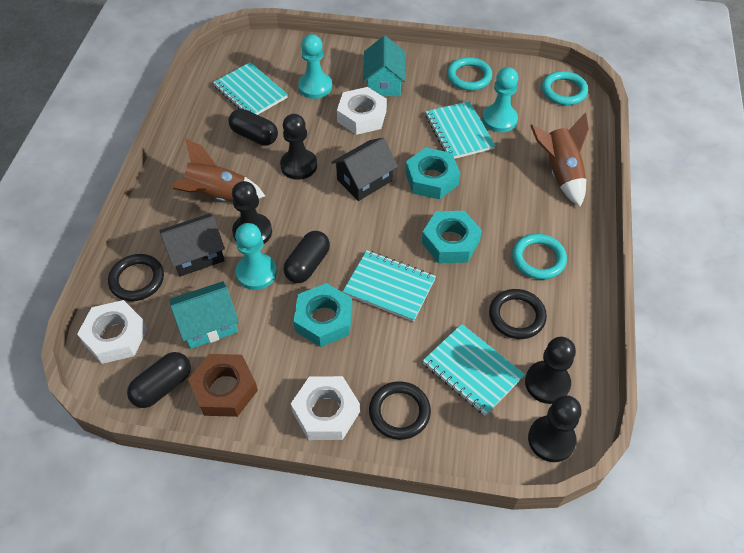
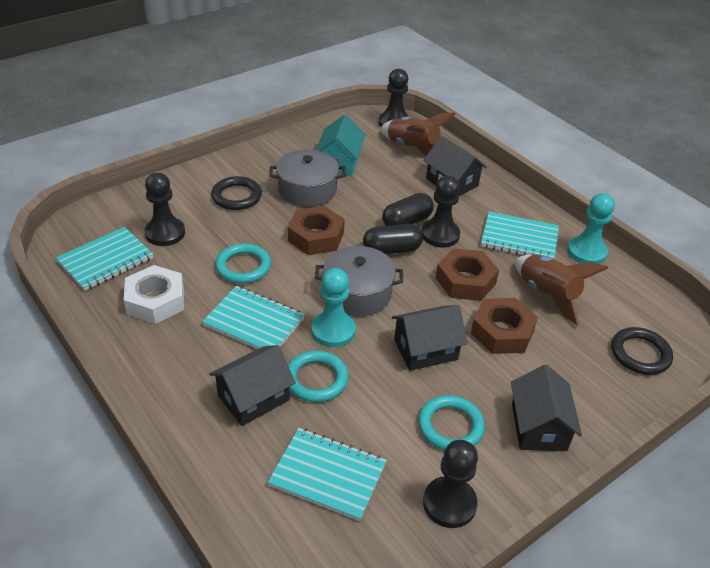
black capsule: 3 -> 2
black house: 2 -> 4
black ring: 3 -> 2
brown nut: 1 -> 3
grey pot: 0 -> 2
turquoise house: 2 -> 1
turquoise nut: 3 -> 0
turquoise pawn: 3 -> 2
white nut: 3 -> 1

